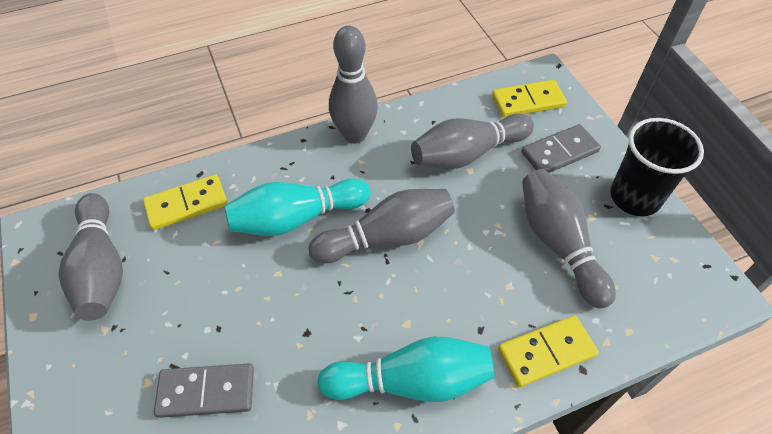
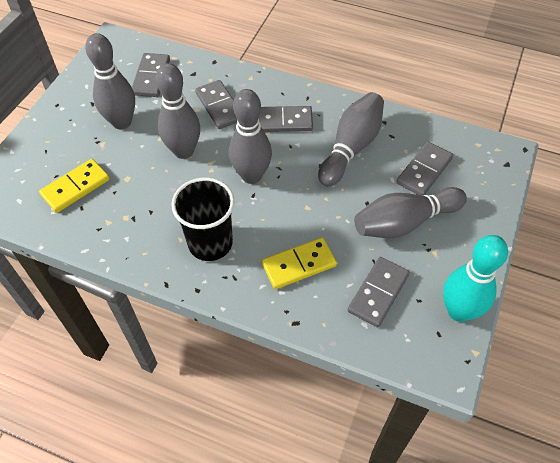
grey domino: 2 -> 5
turquoise bowling pin: 2 -> 1
yellow domino: 3 -> 2

